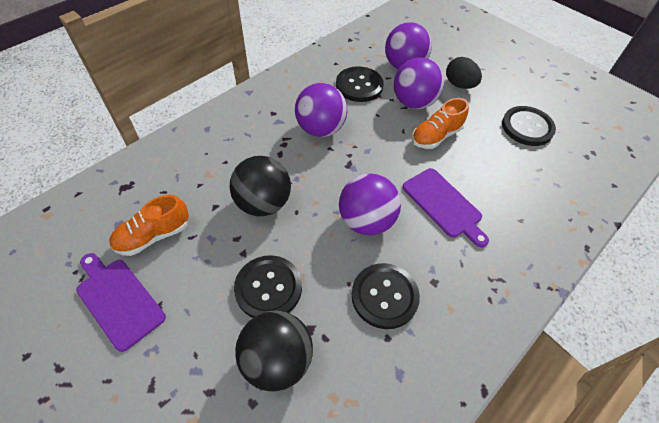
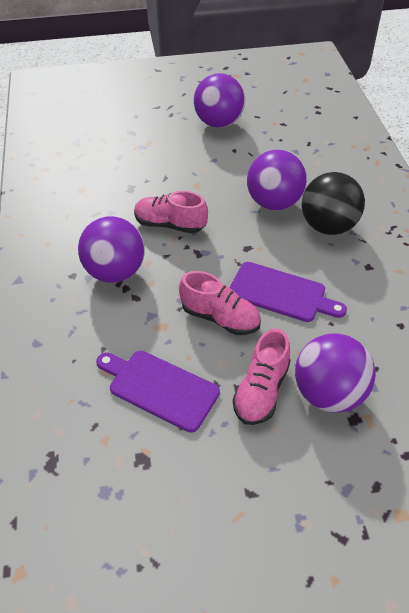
black ball: 2 -> 1
black button: 4 -> 0
black egg: 1 -> 0
orange shoe: 2 -> 0
pink shoe: 0 -> 3

